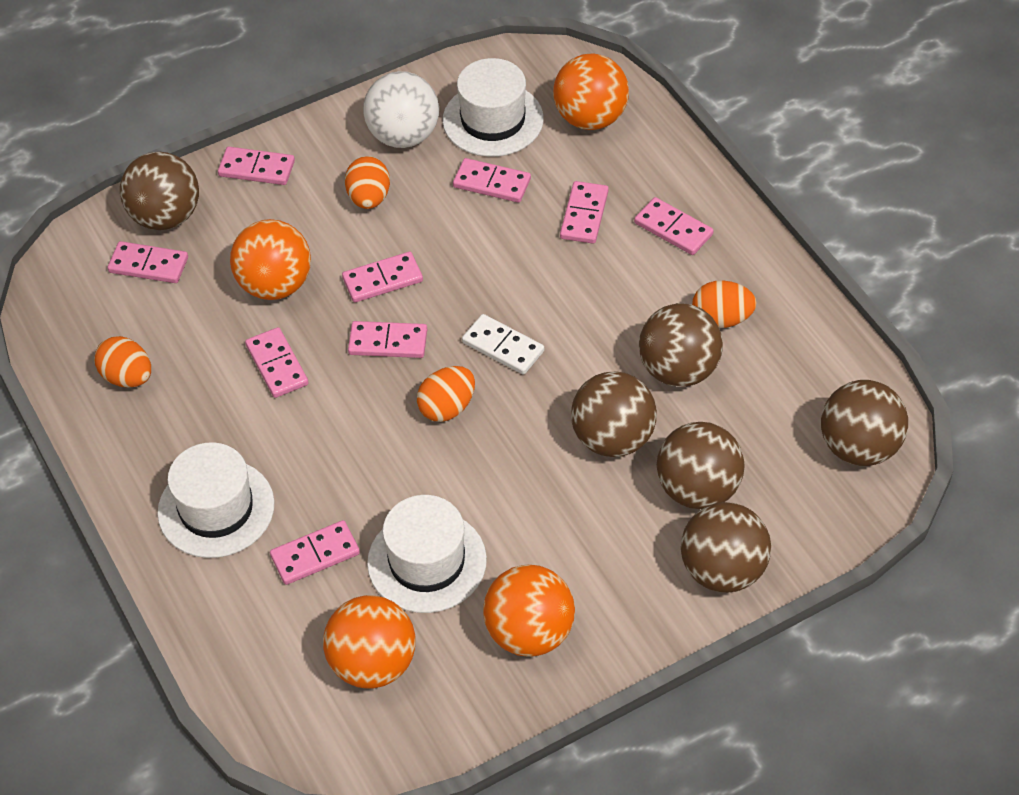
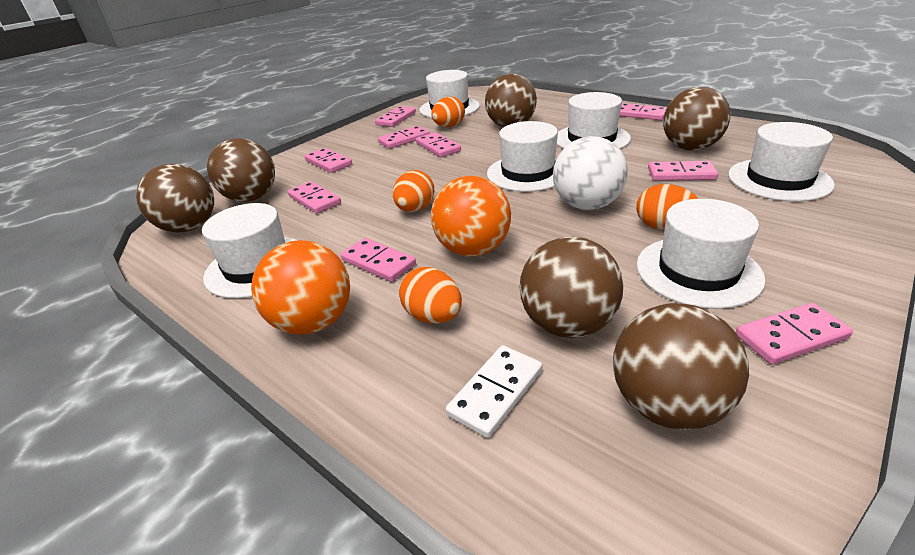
orange ball: 4 -> 2
white hat: 3 -> 6

